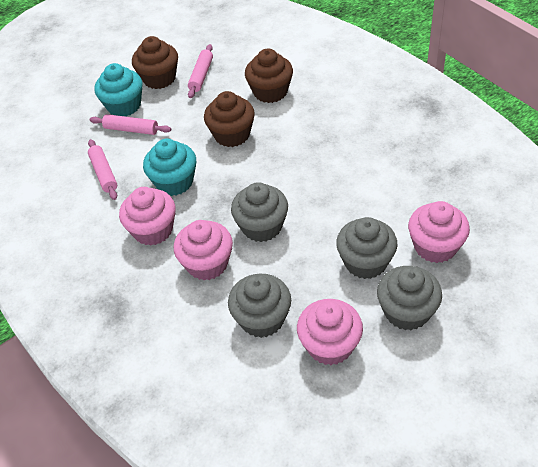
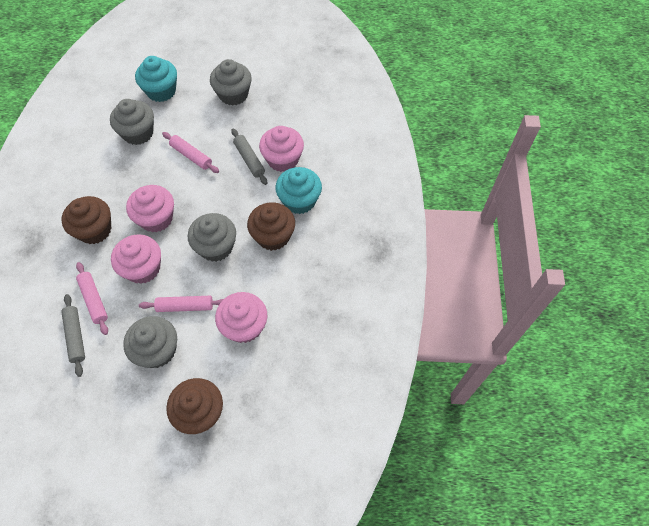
grey rolling pin: 0 -> 2

